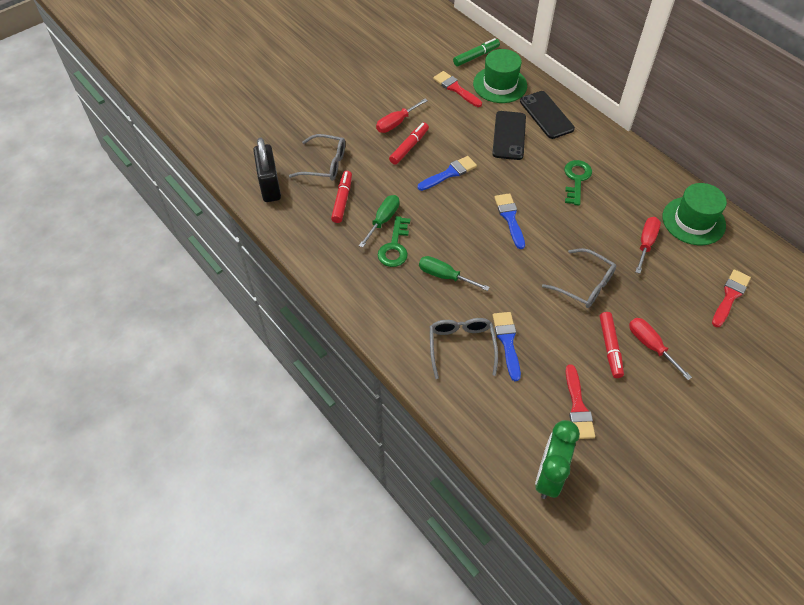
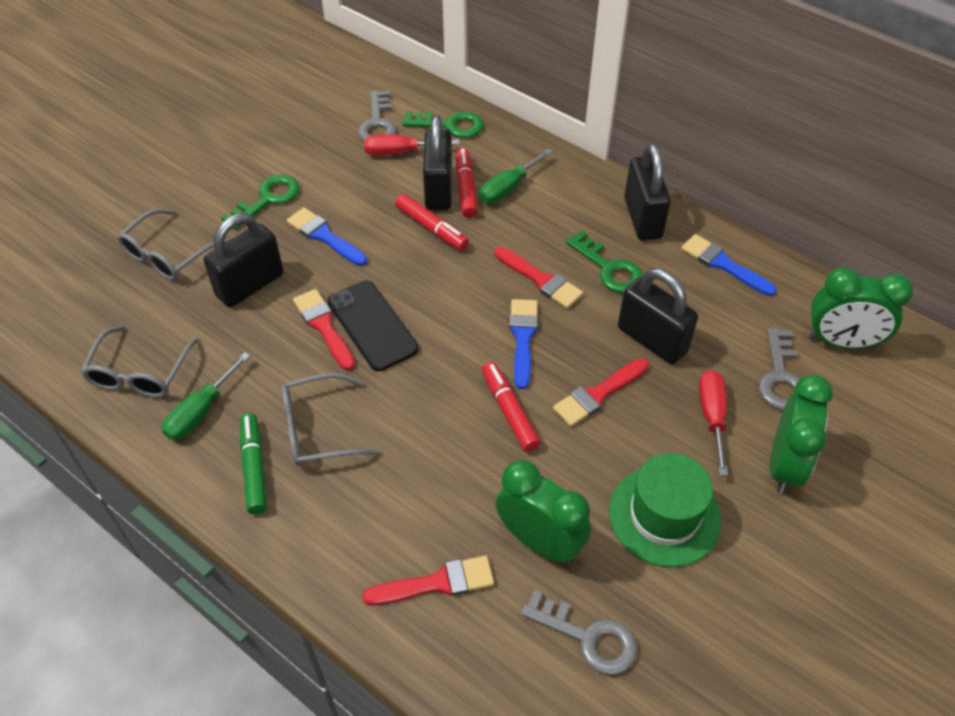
black padlock: 1 -> 4
black phone: 2 -> 1
green clock: 1 -> 3
green hat: 2 -> 1
green key: 2 -> 3
grey key: 0 -> 3
red brush: 3 -> 4
red screwdriver: 3 -> 2

